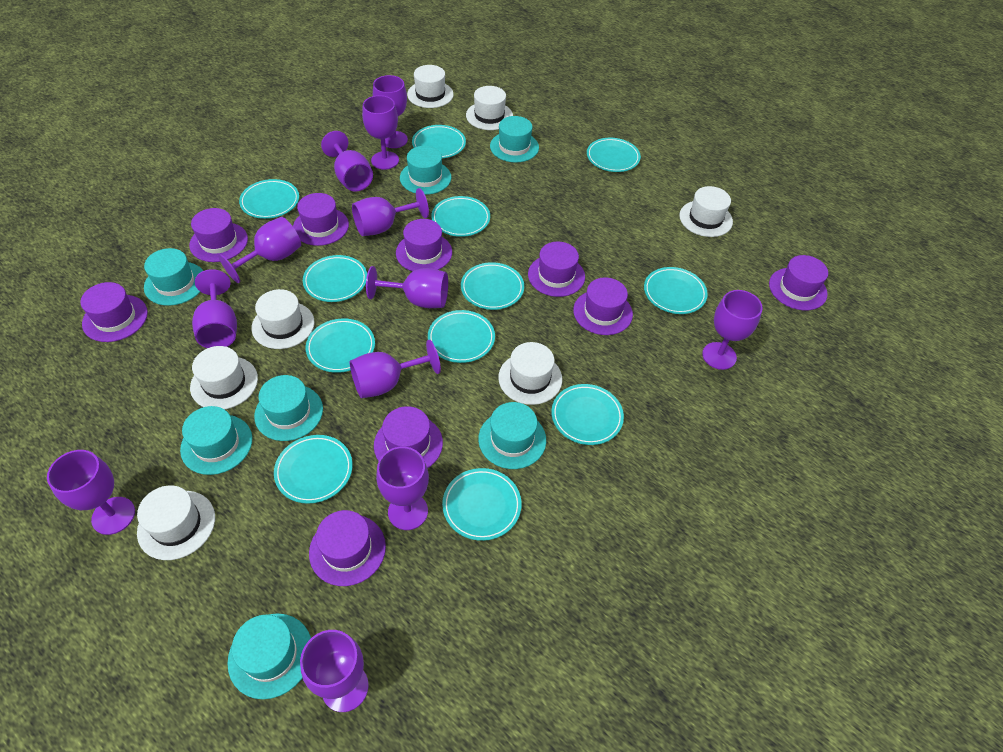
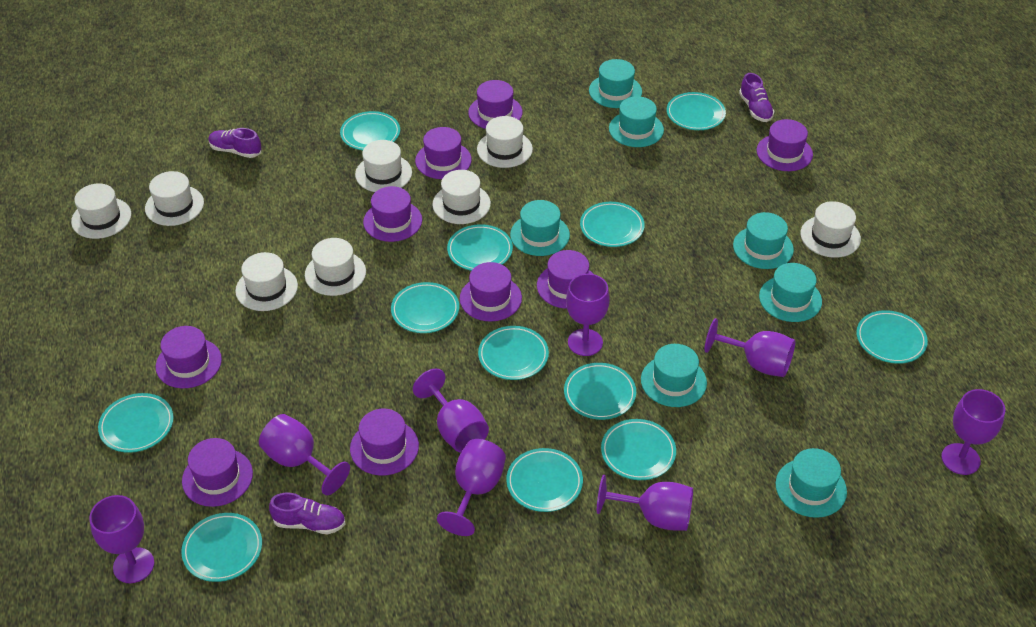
purple goblet: 12 -> 8
purple shoe: 0 -> 3
white hat: 7 -> 8

